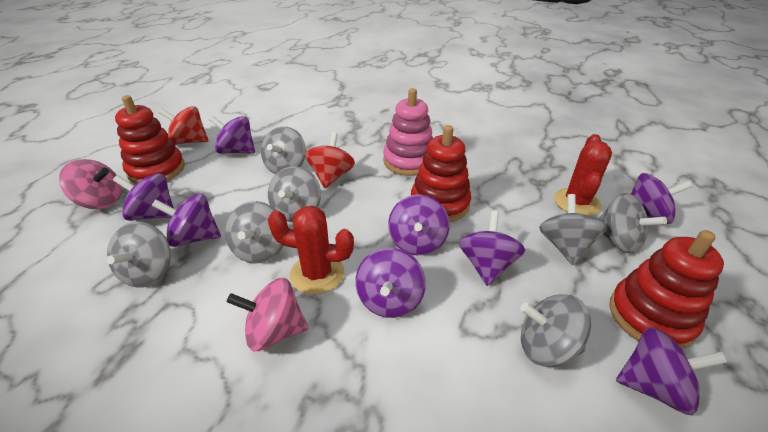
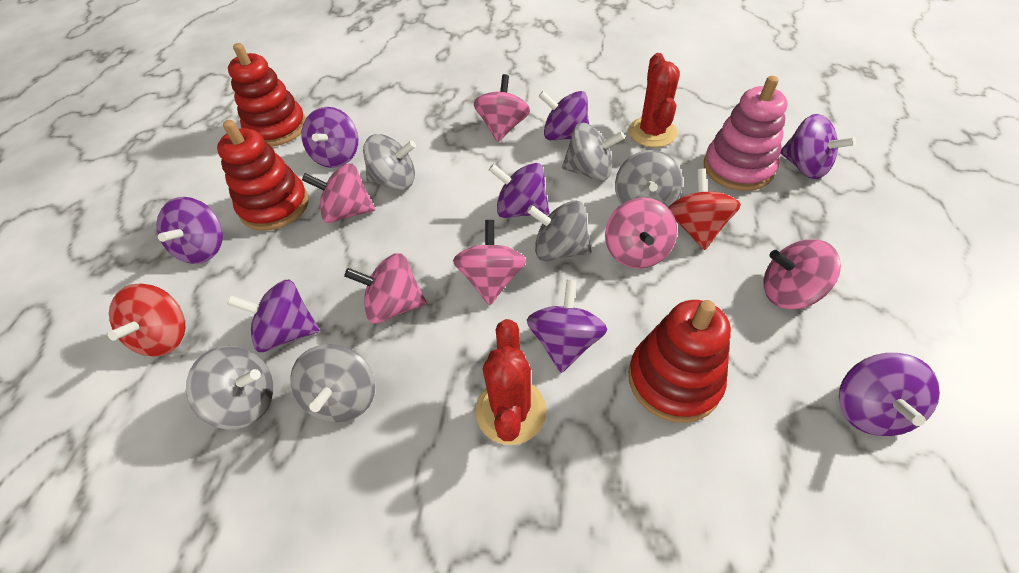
grey spinning top: 7 -> 6
pink spinning top: 2 -> 6

